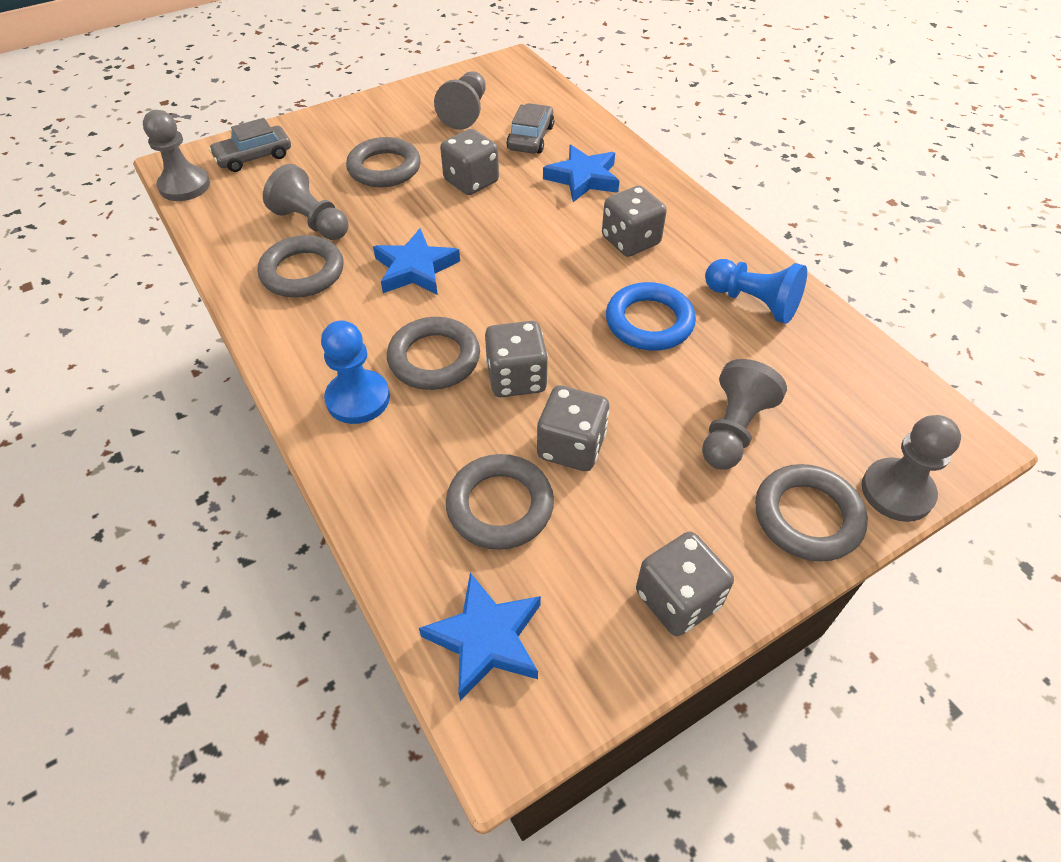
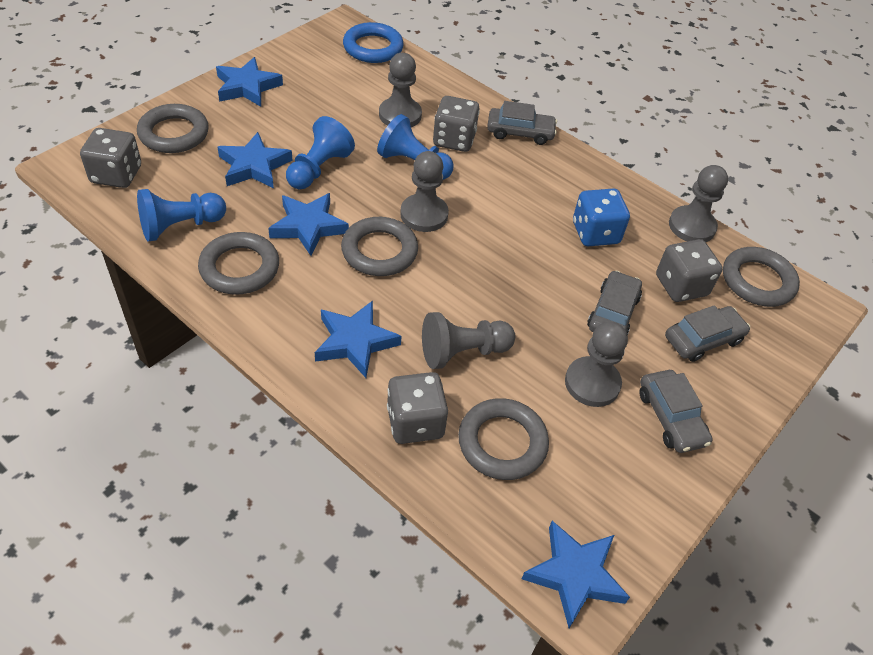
blue dice: 0 -> 1
blue pawn: 2 -> 3
blue star: 3 -> 5
grey car: 2 -> 4
grey dice: 5 -> 4

